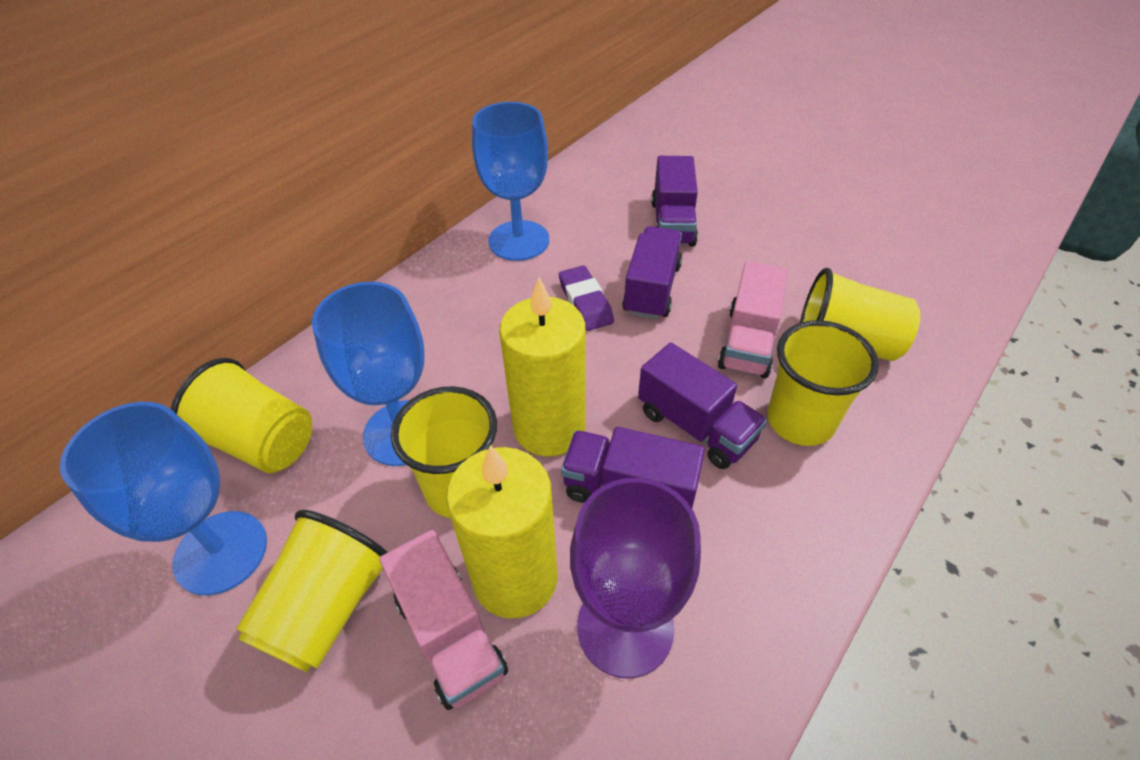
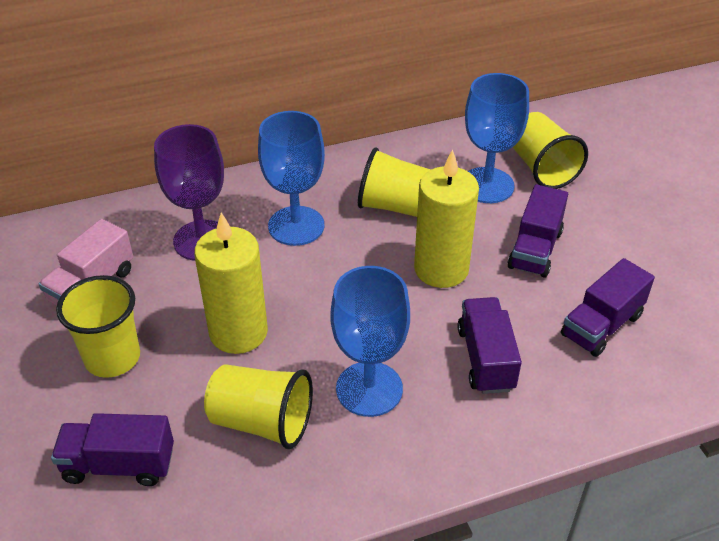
pink truck: 2 -> 1
purple eraser: 1 -> 0
yellow cup: 5 -> 4

